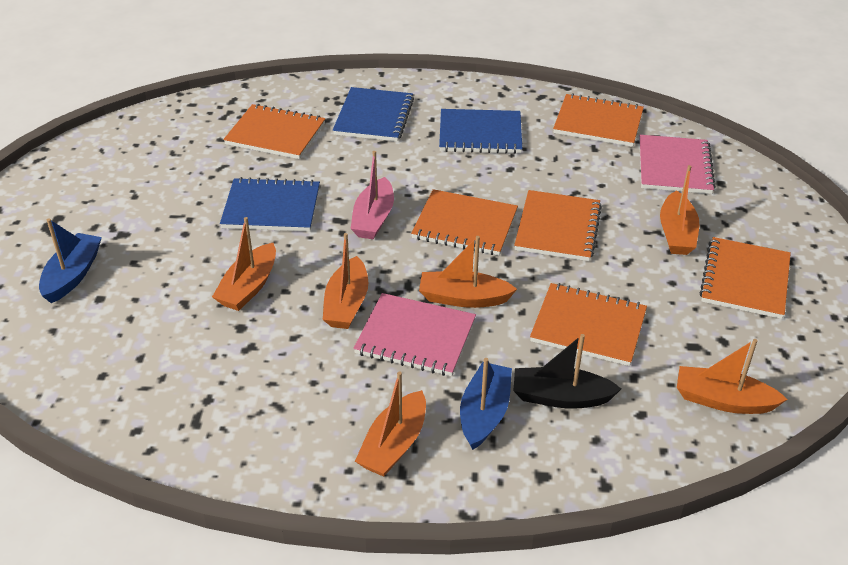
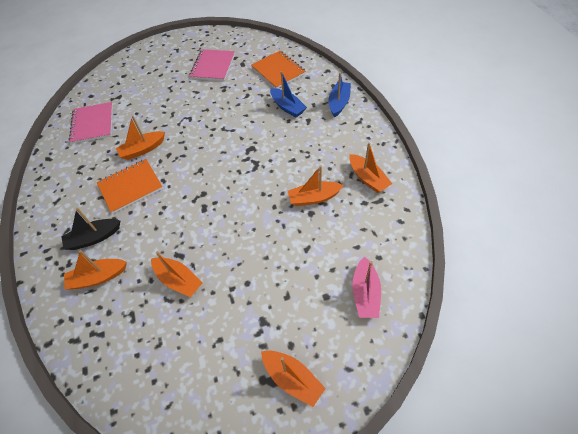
blue notebook: 3 -> 0
orange notebook: 6 -> 2

